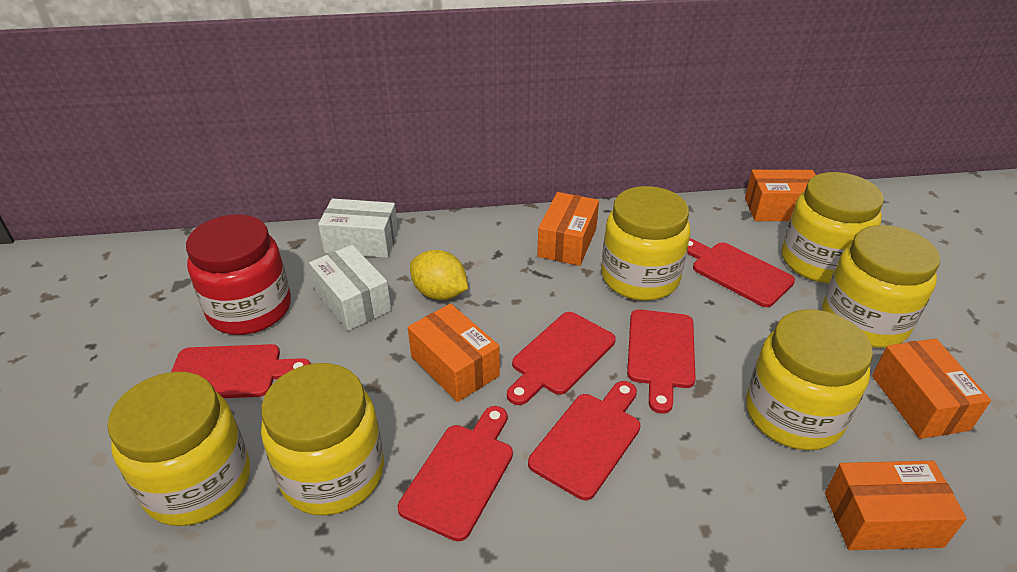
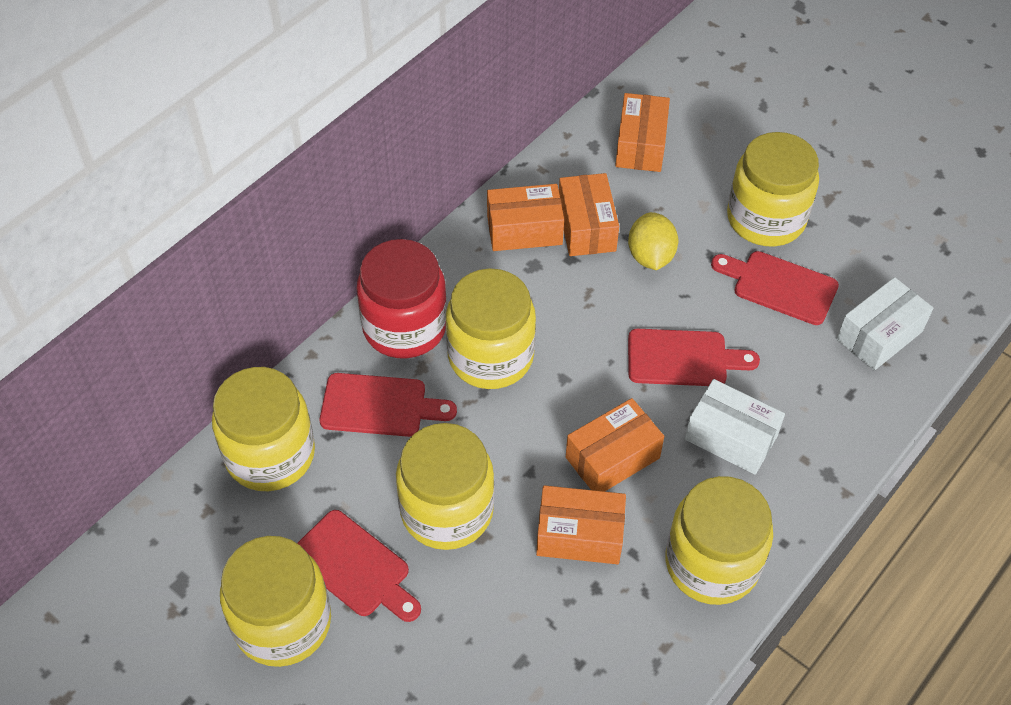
red cutting board: 6 -> 4

